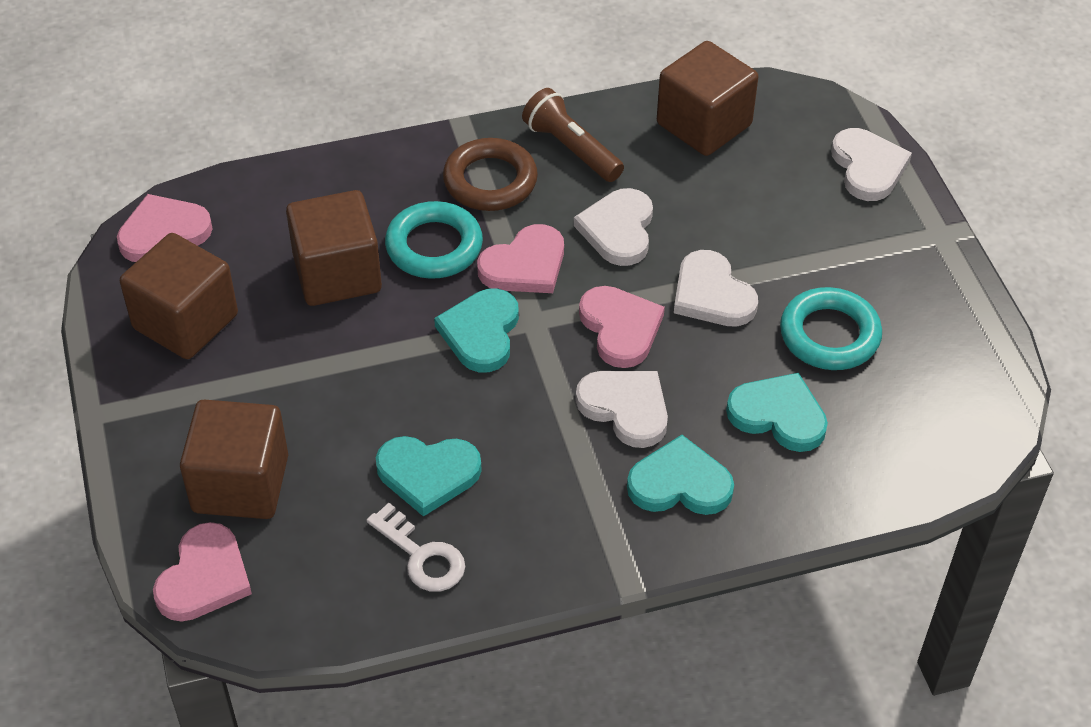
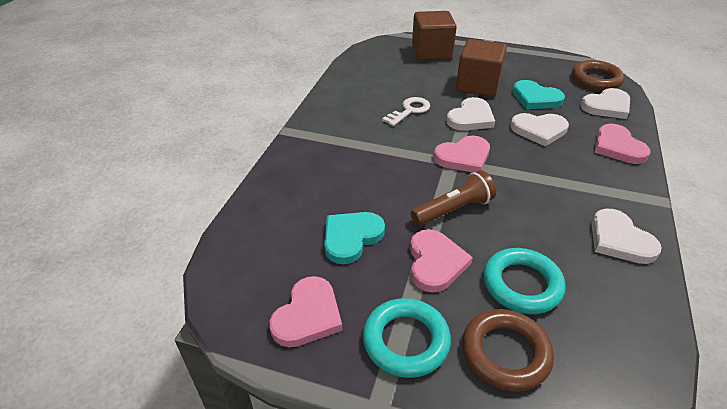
brown cube: 4 -> 2
brown ring: 1 -> 2
turquoise heart: 4 -> 2

